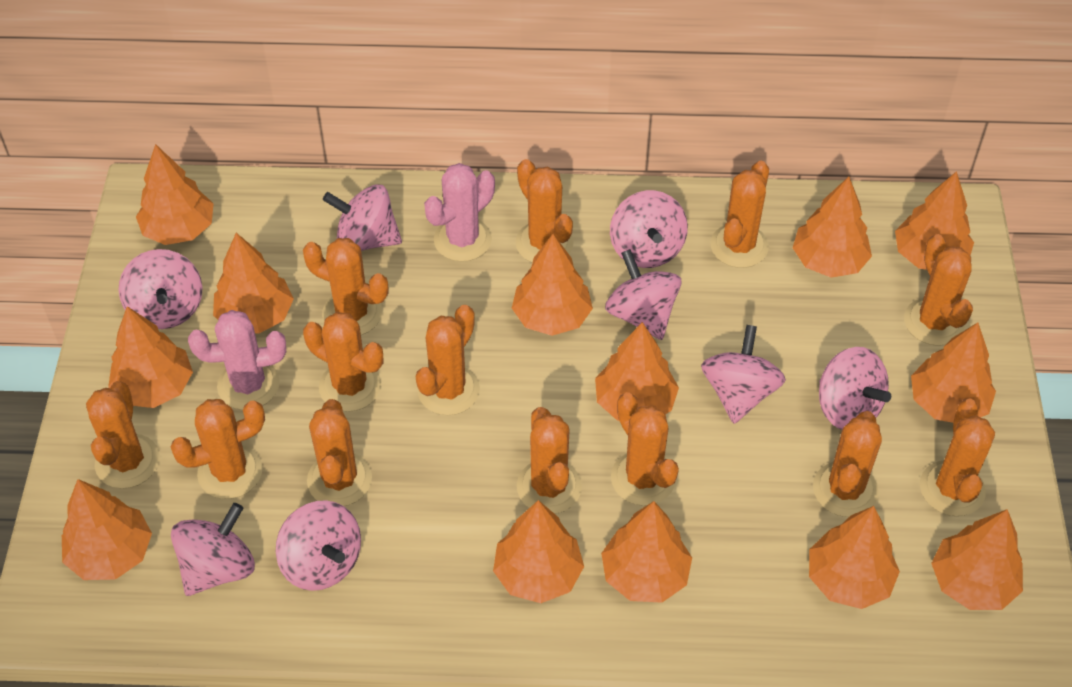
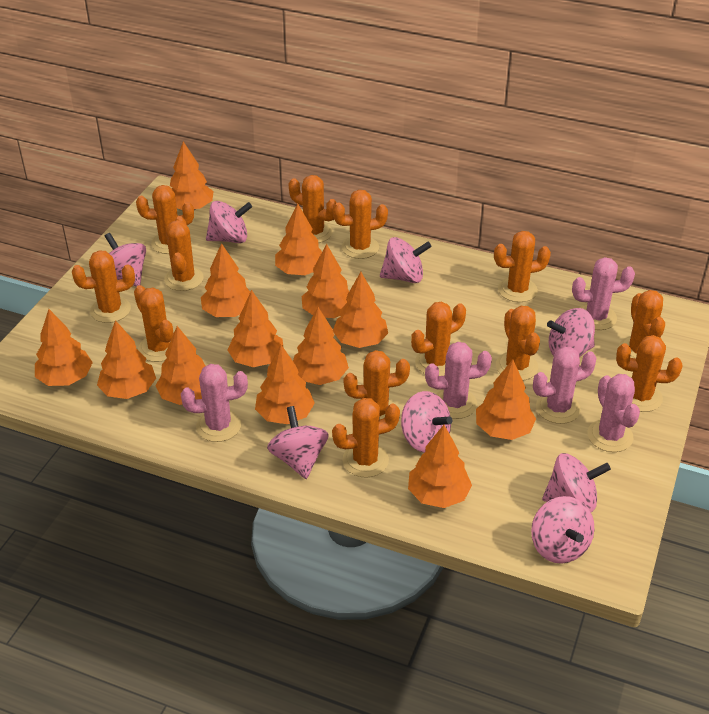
pink cactus: 2 -> 5

